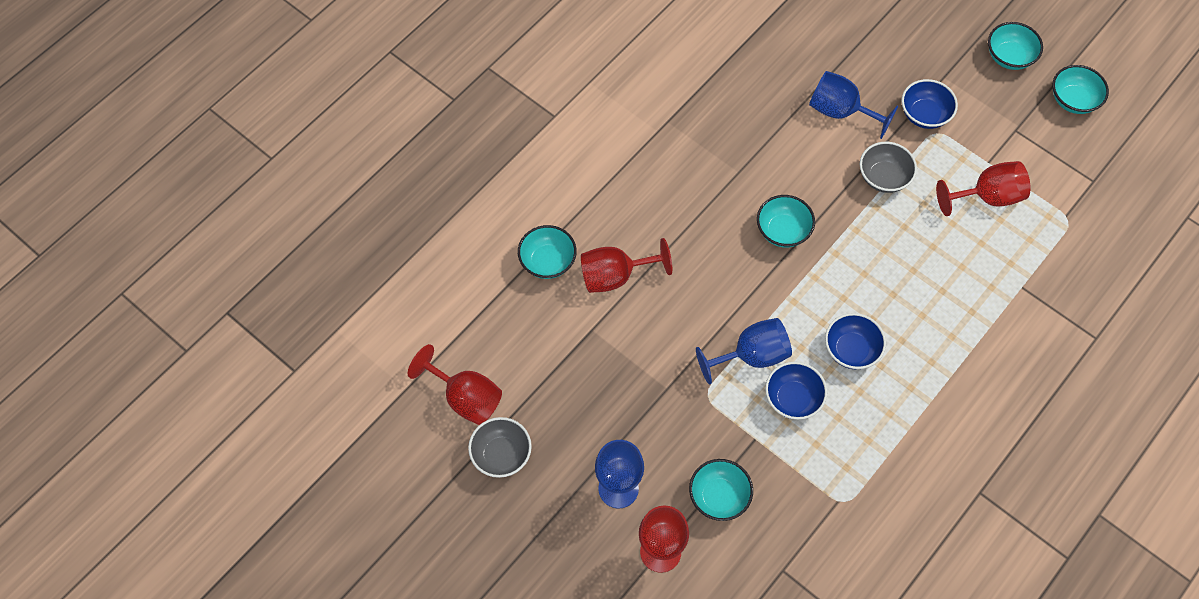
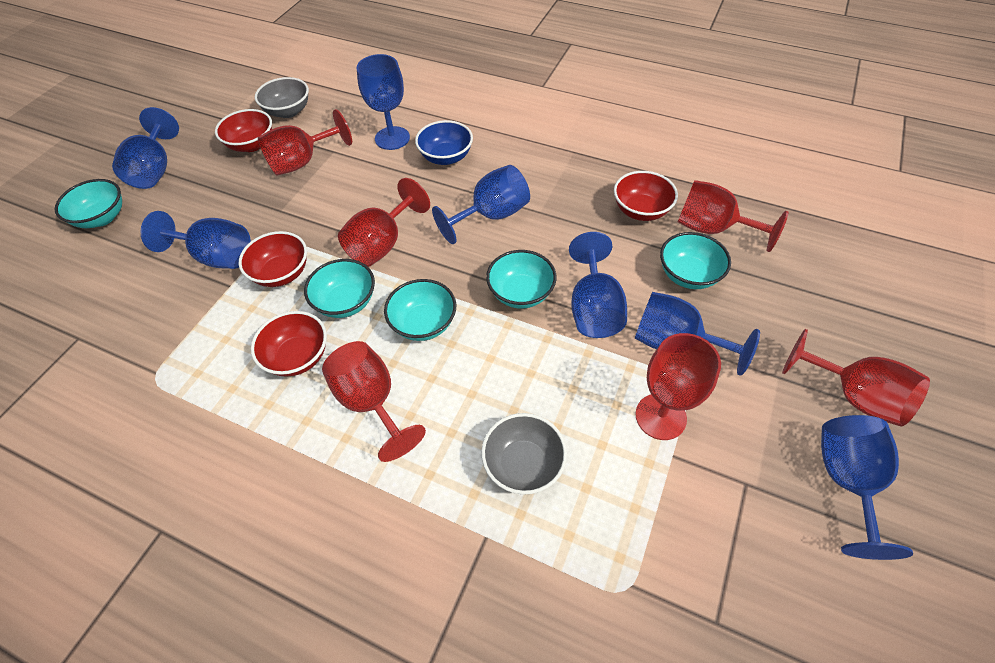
blue bowl: 3 -> 1
blue goblet: 3 -> 7
red bowl: 0 -> 4
red goblet: 4 -> 6

